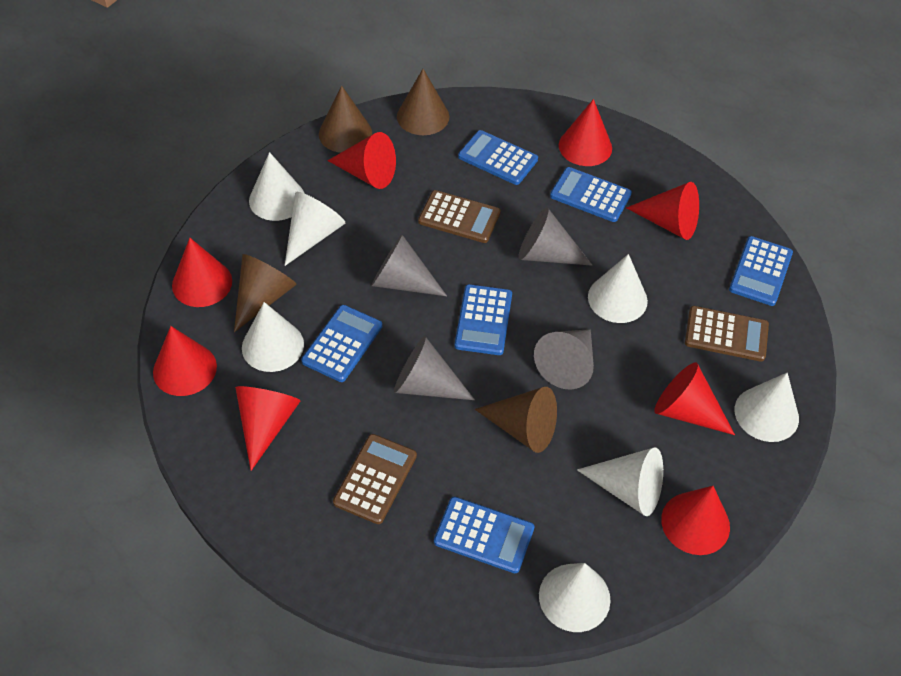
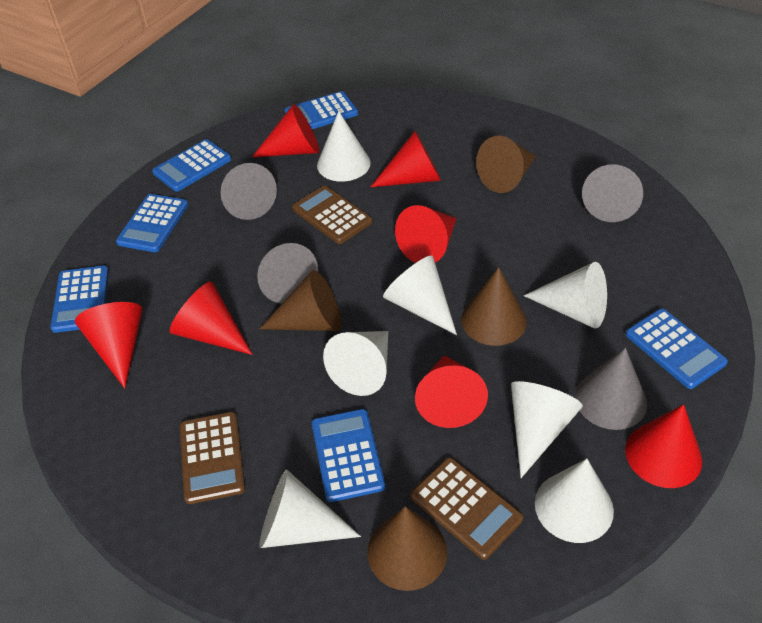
red cone: 8 -> 7

